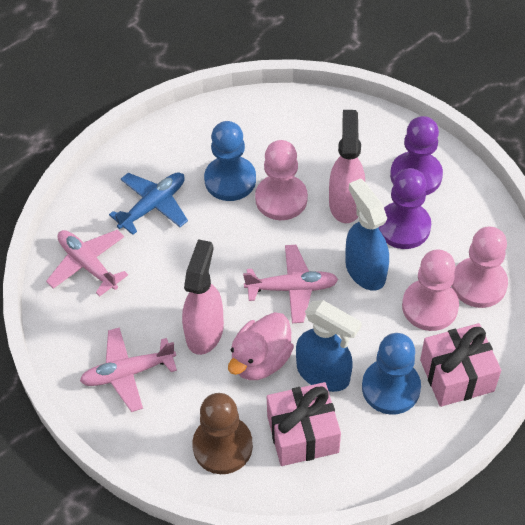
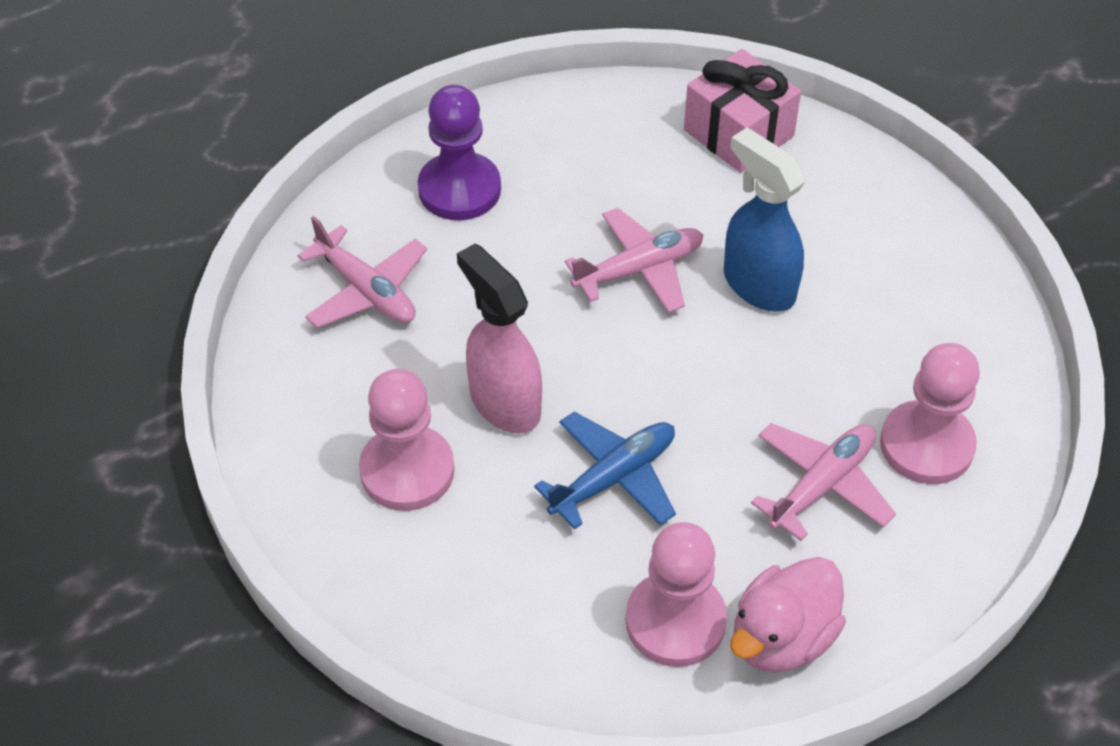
blue pawn: 2 -> 0
blue spray bottle: 2 -> 1
brown pawn: 1 -> 0
pink gift: 2 -> 1
pink spray bottle: 2 -> 1
purple pawn: 2 -> 1

